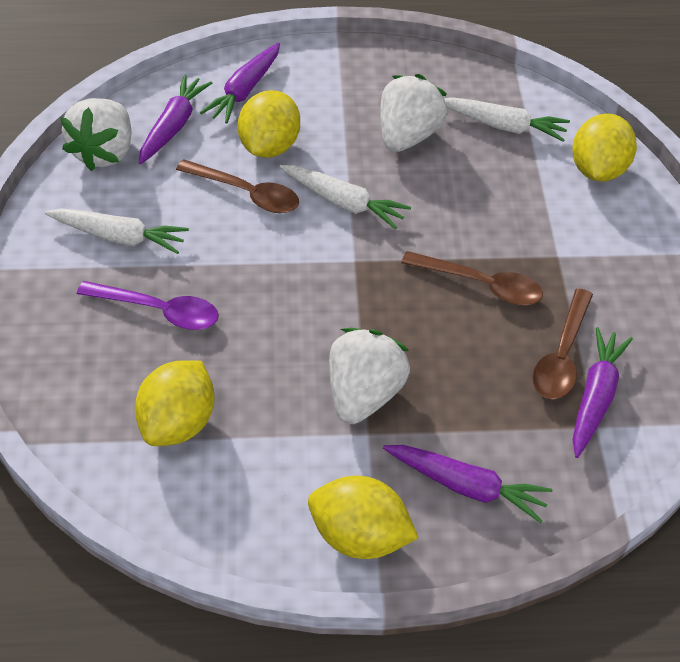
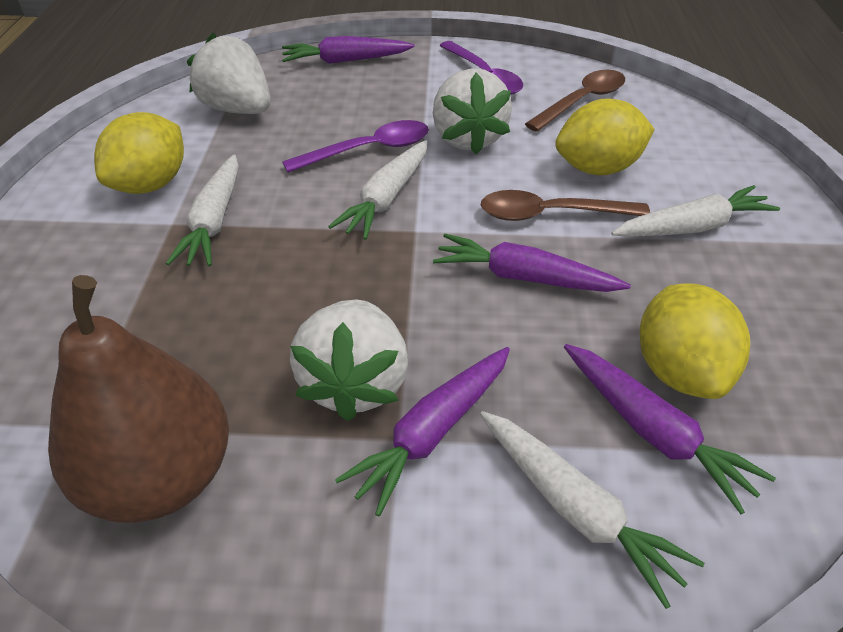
brown pear: 0 -> 1
brown spoon: 3 -> 2
purple spoon: 1 -> 2
white carrot: 3 -> 4
yellow lemon: 4 -> 3

